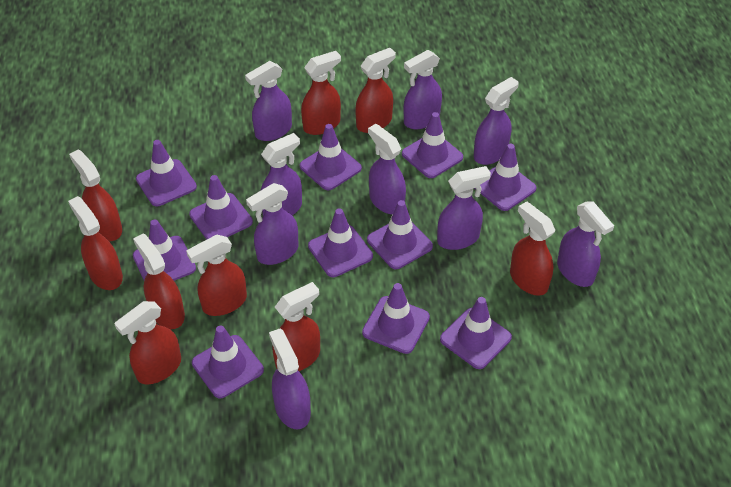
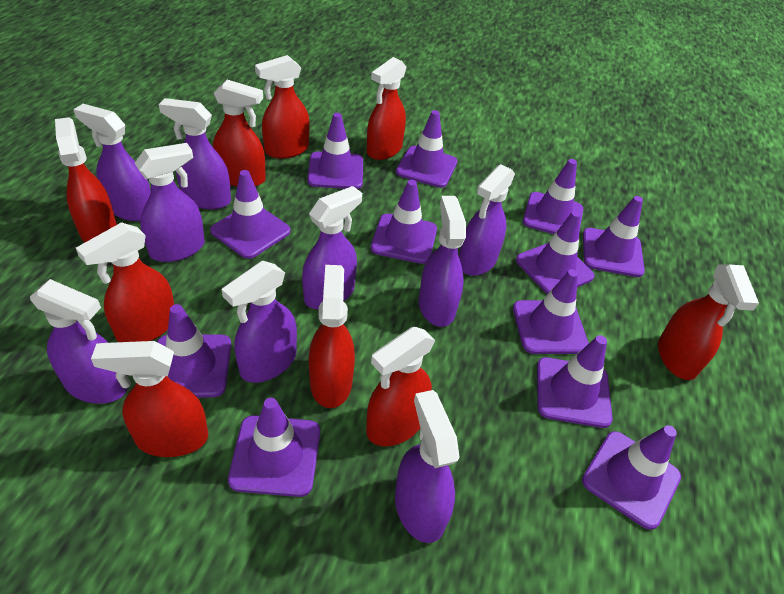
purple traffic cone: 11 -> 12

